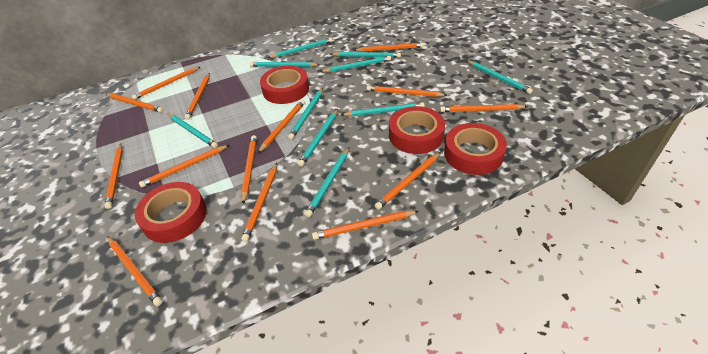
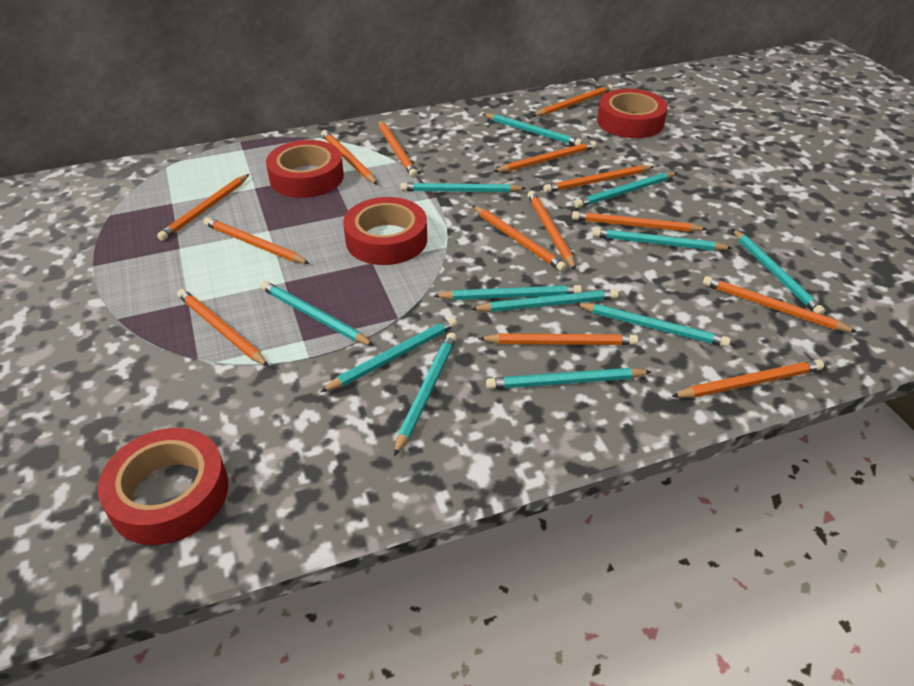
turquoise pencil: 10 -> 12

